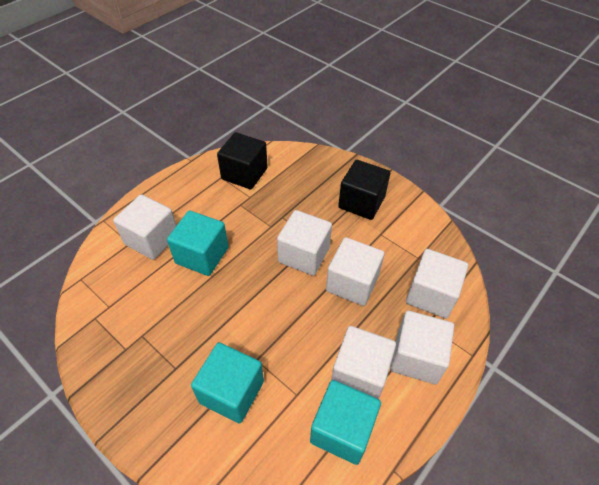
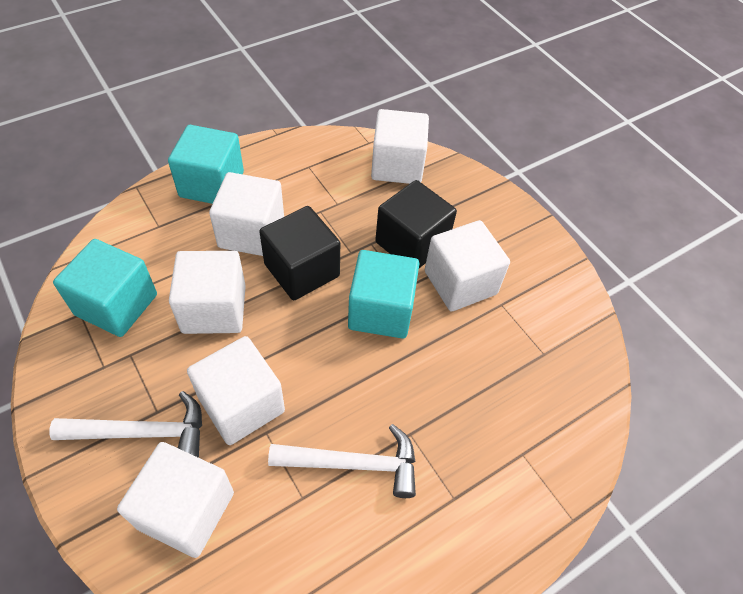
white hammer: 0 -> 2

